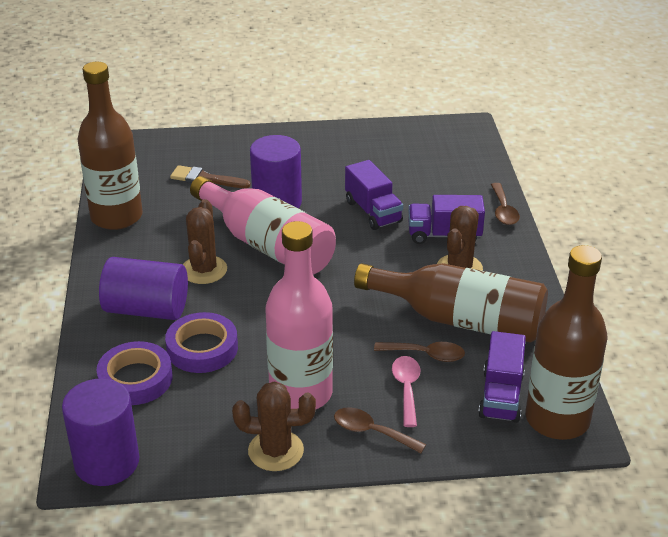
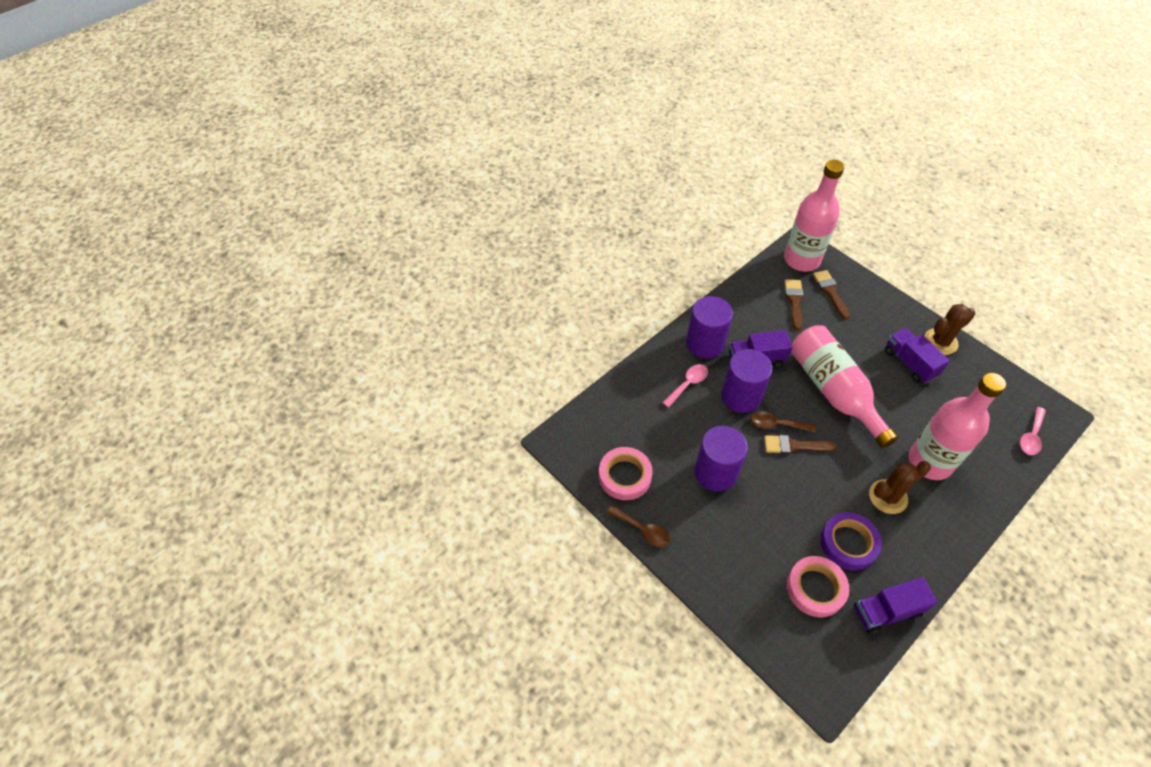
brown bottle: 3 -> 0
brown brush: 1 -> 3
brown cactus: 3 -> 2
brown spoon: 3 -> 2
pink bottle: 2 -> 3
pink spoon: 1 -> 2
pink tape: 0 -> 2
purple tape: 2 -> 1

